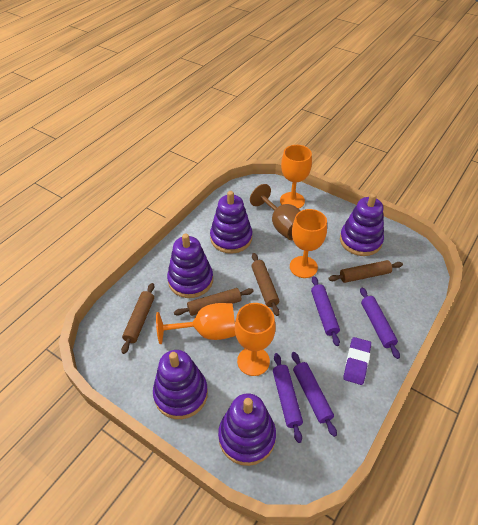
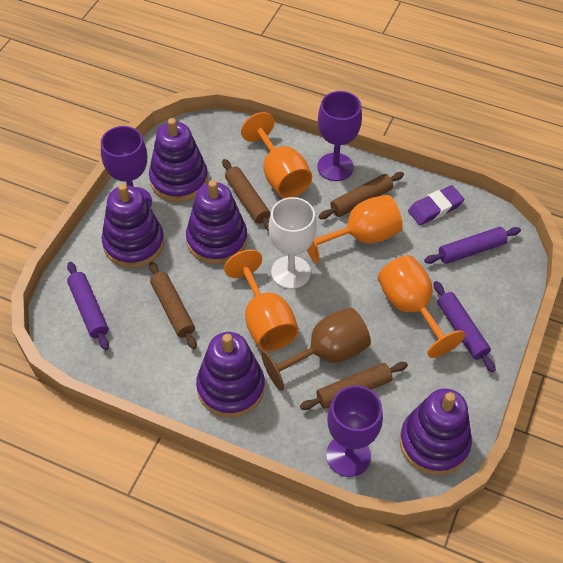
purple goblet: 0 -> 3
purple rolling pin: 4 -> 3
white goblet: 0 -> 1

